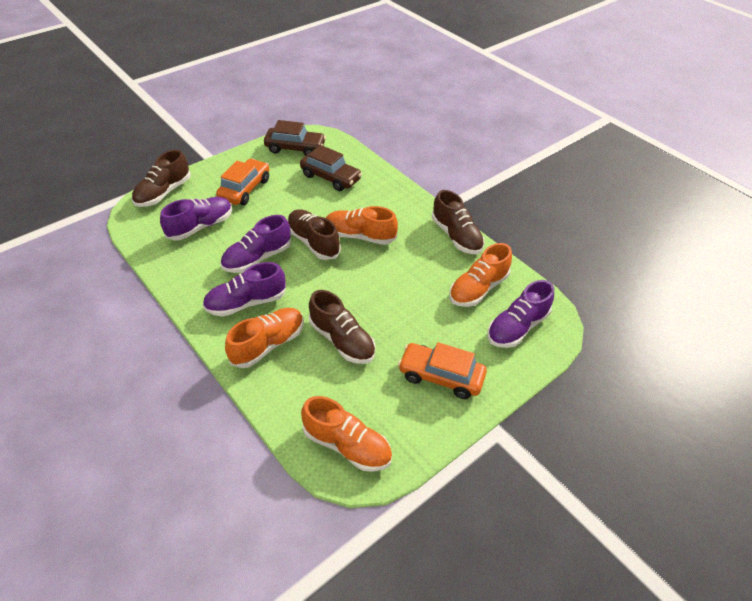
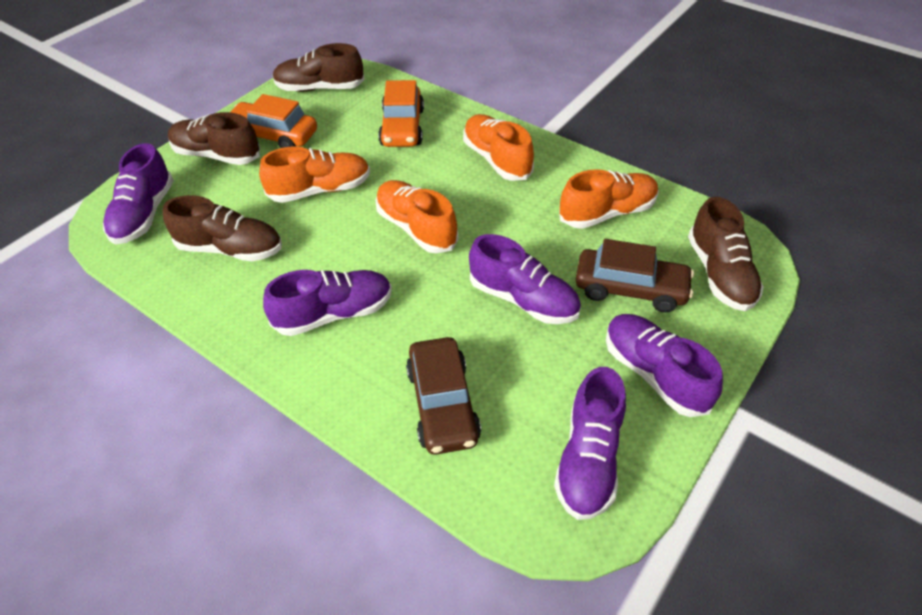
purple shoe: 4 -> 5

